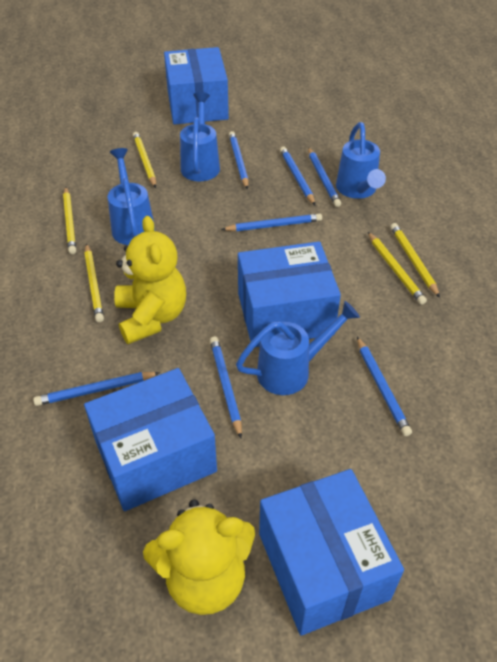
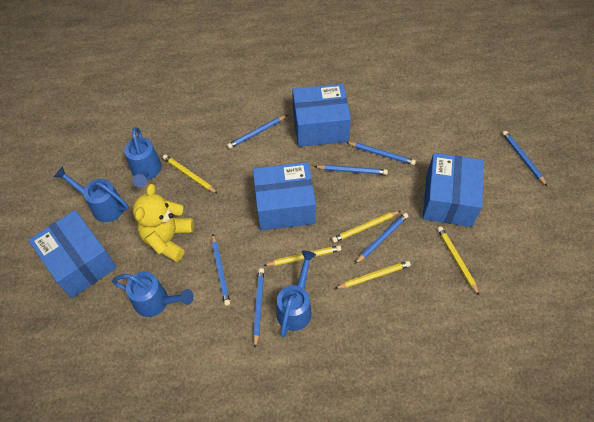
yellow teddy bear: 2 -> 1

